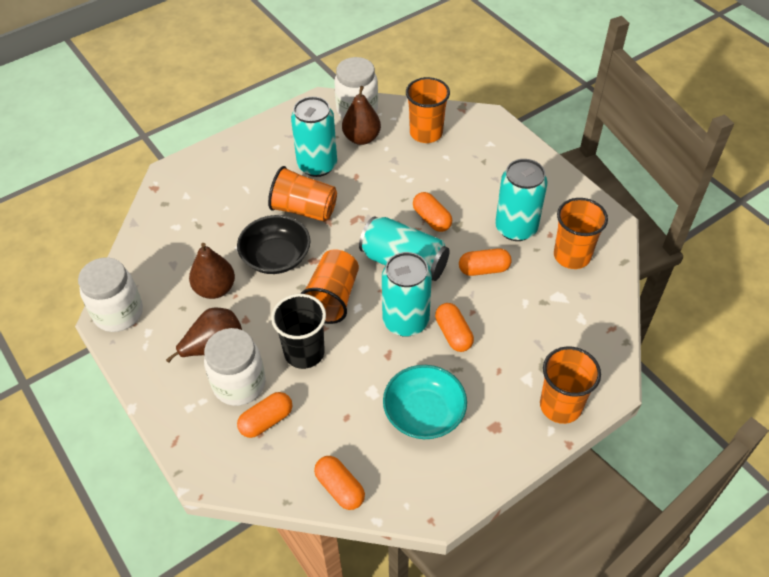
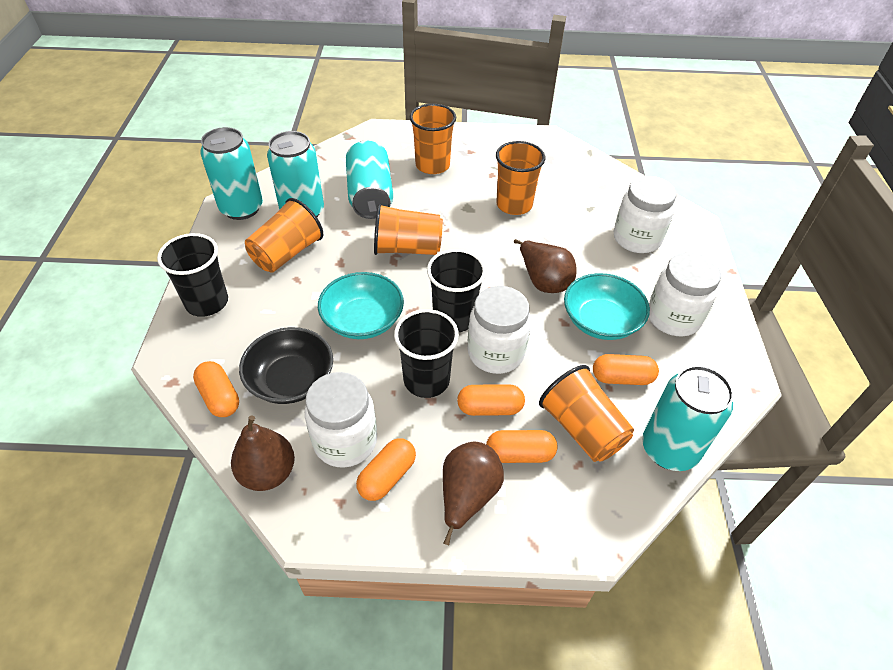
black cup: 1 -> 3
turquoise bowl: 1 -> 2
white jar: 3 -> 4

